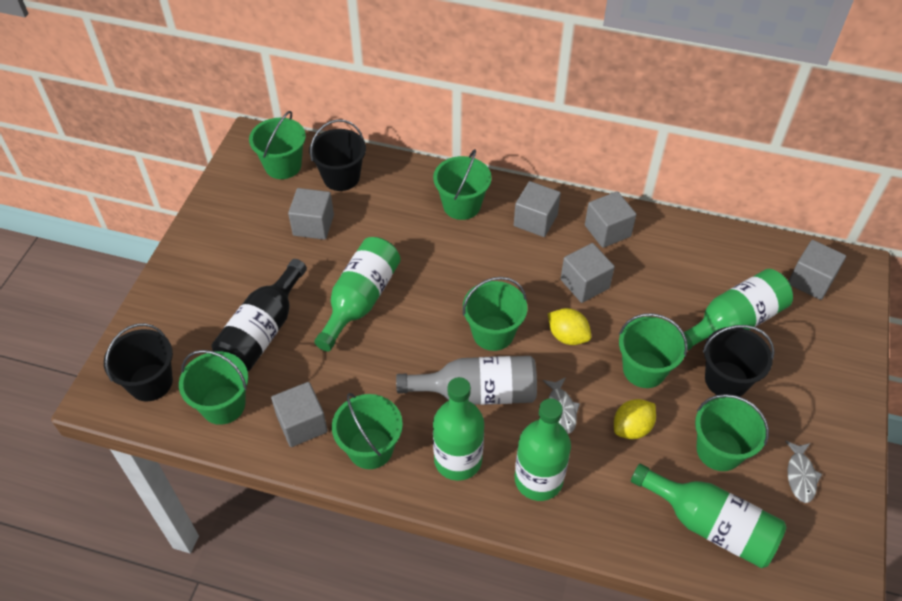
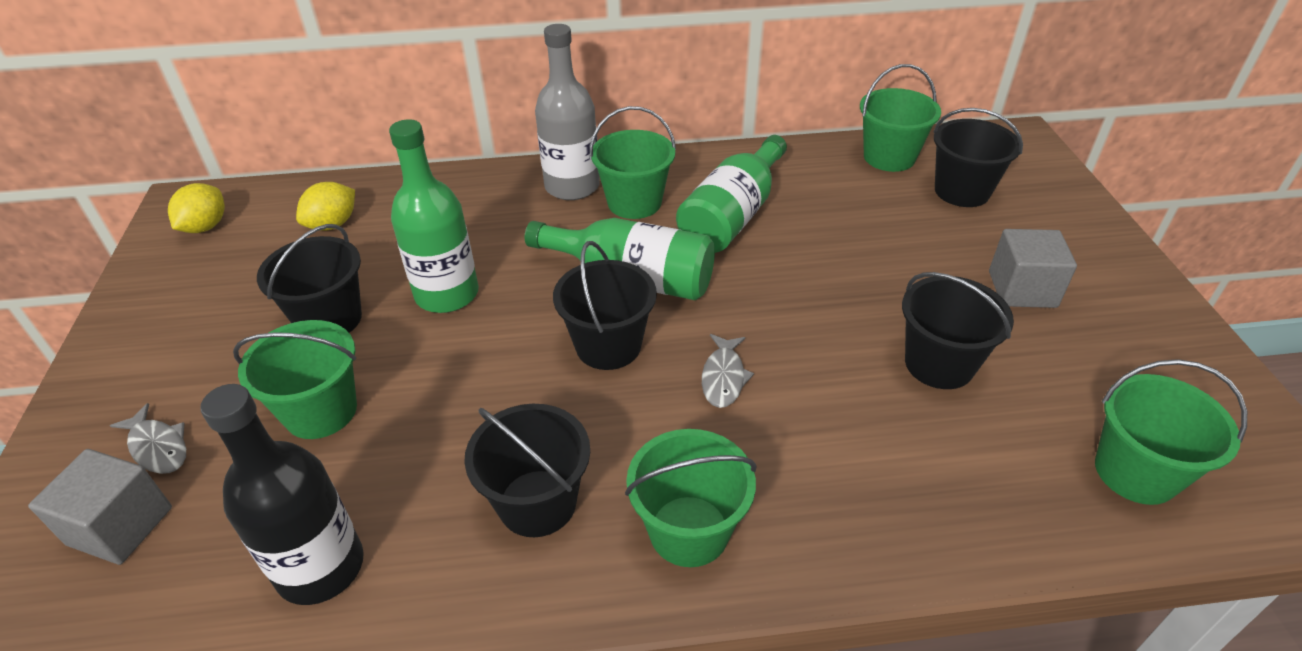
black bucket: 3 -> 5
green bottle: 5 -> 3
green bucket: 7 -> 5
grey cube: 6 -> 2

